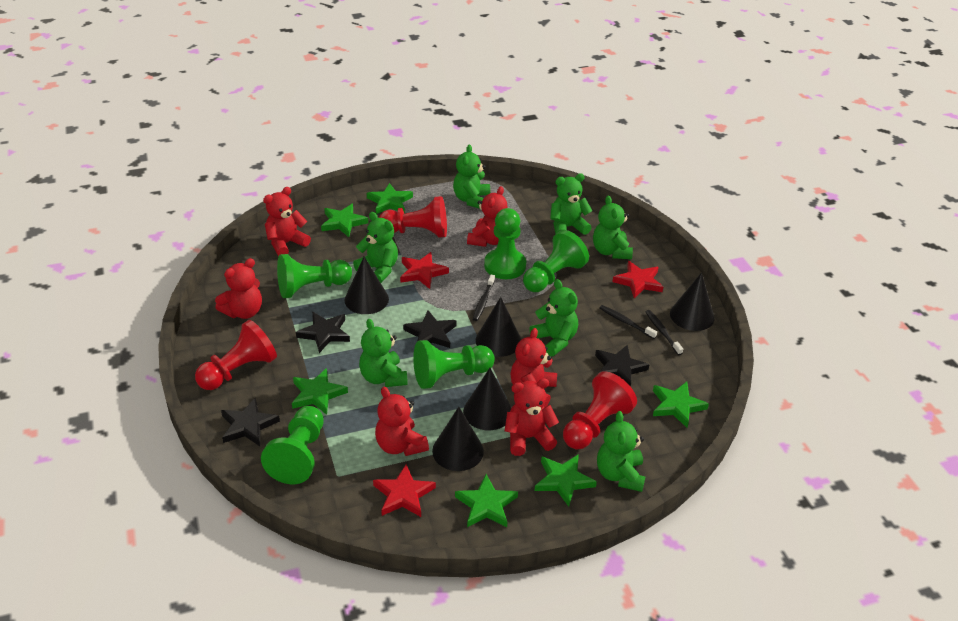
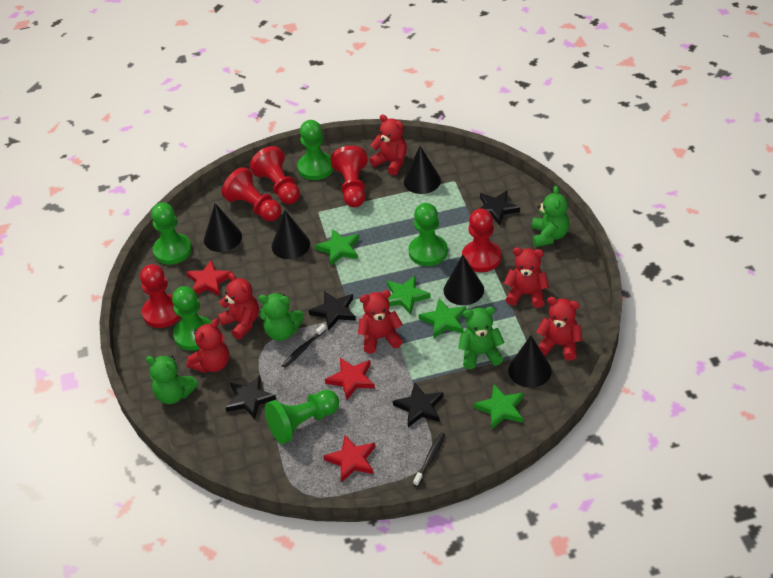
black toothbrush: 3 -> 2
green star: 6 -> 4
green teddy bear: 7 -> 4
red pawn: 3 -> 5

